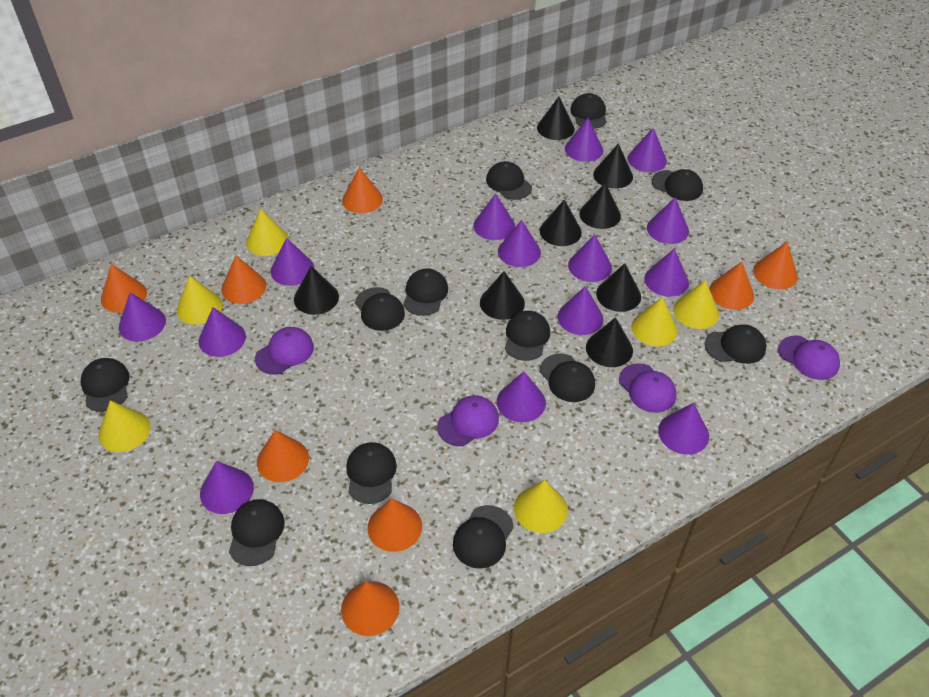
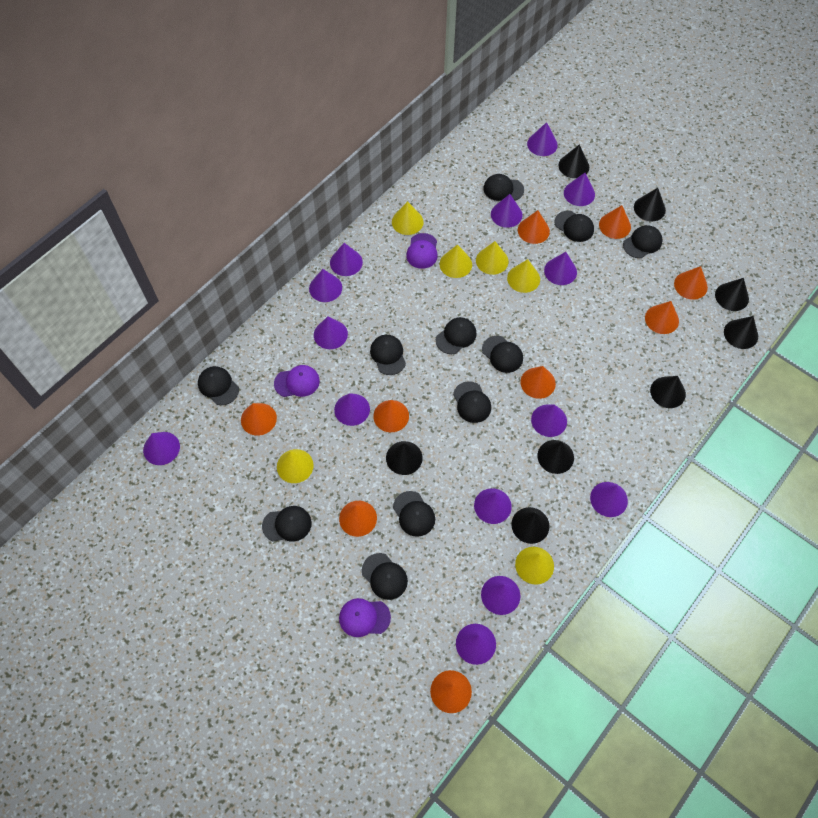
black cap: 12 -> 11
orange cone: 8 -> 9
purple cap: 4 -> 3

